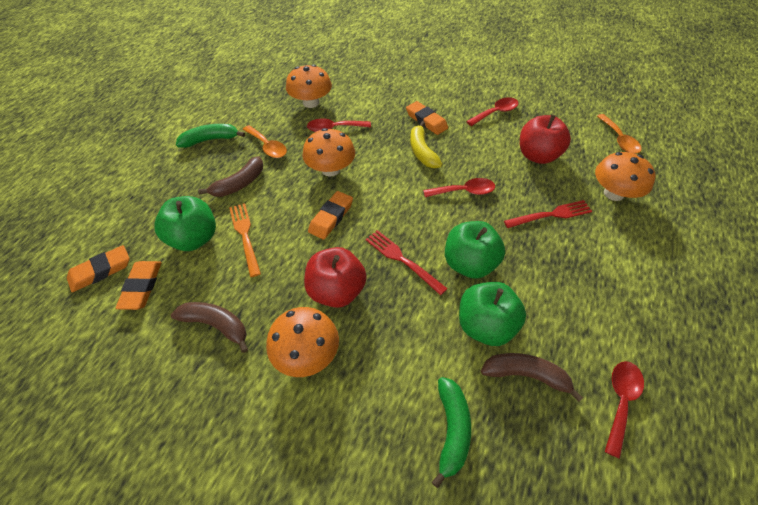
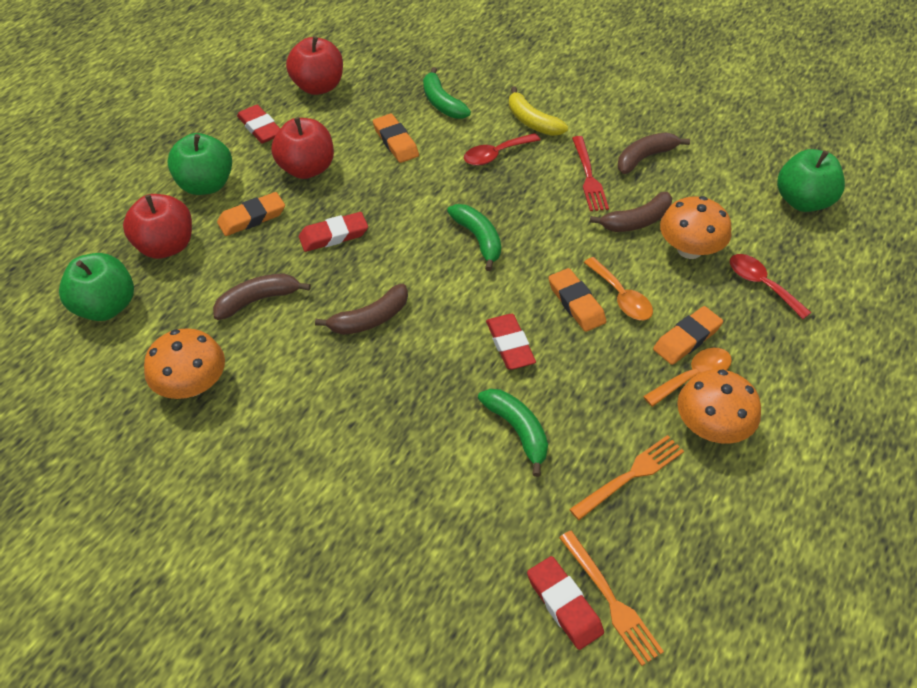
brown banana: 3 -> 4
green banana: 2 -> 3
orange fork: 1 -> 2
orange mushroom: 4 -> 3
red apple: 2 -> 3
red eraser: 0 -> 4
red fork: 2 -> 1
red spoon: 4 -> 2

